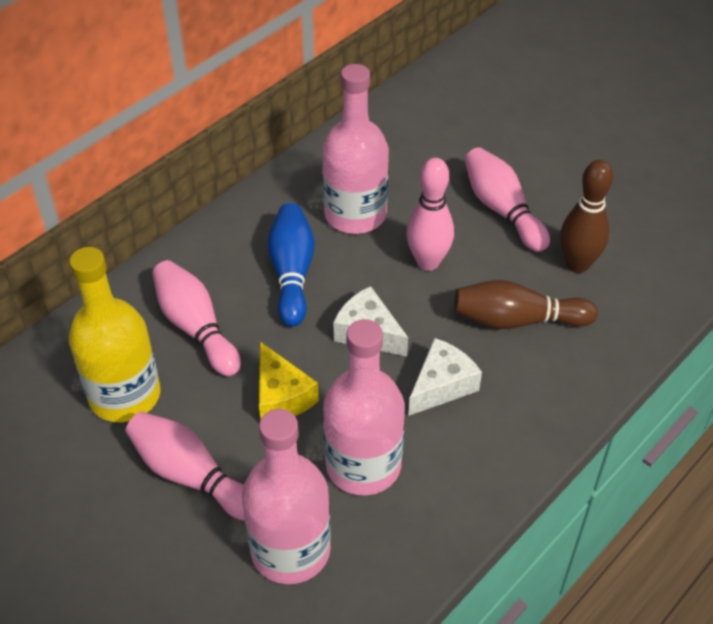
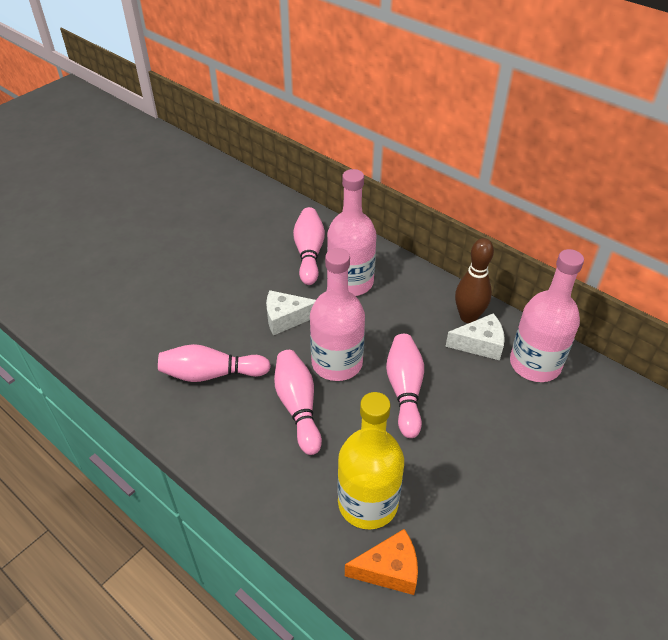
blue bowling pin: 1 -> 0
brown bowling pin: 2 -> 1
orange cheese: 0 -> 1
yellow cheese: 1 -> 0

